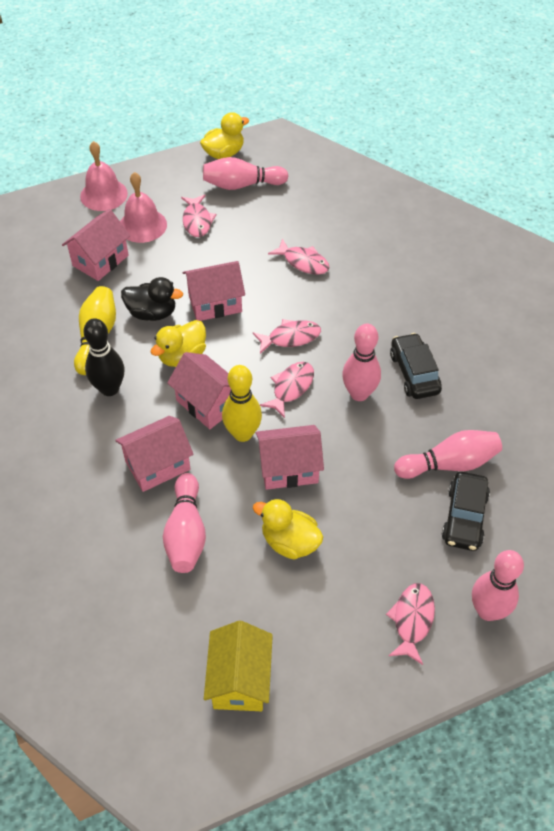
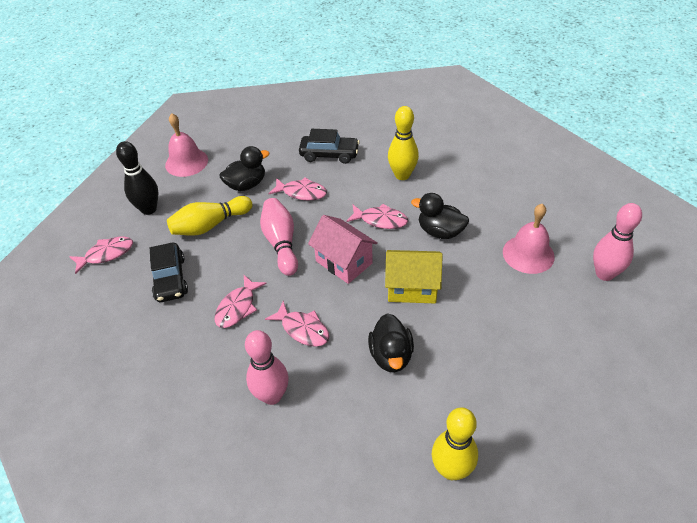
black duck: 1 -> 3
pink bowling pin: 5 -> 3
pink house: 5 -> 1
yellow bowling pin: 2 -> 3
yellow duck: 3 -> 0

